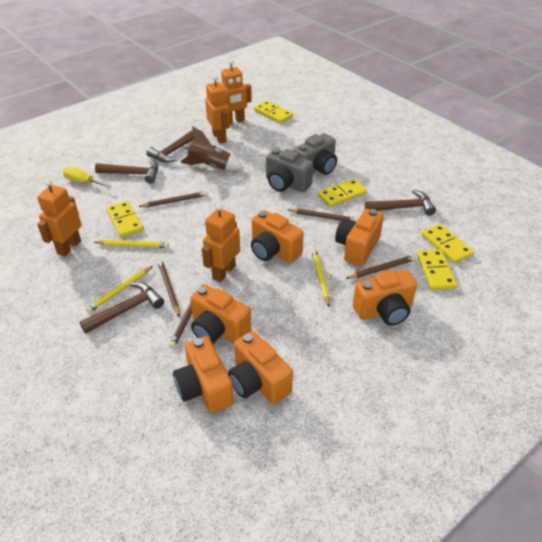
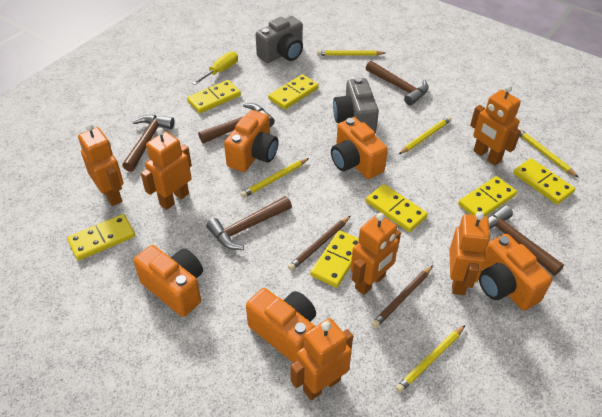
brown hammer: 4 -> 5
brown pencil: 5 -> 2
brown rocket: 1 -> 0
orange camera: 6 -> 5
orange robot: 4 -> 6
yellow domino: 5 -> 7
yellow pencil: 3 -> 5

